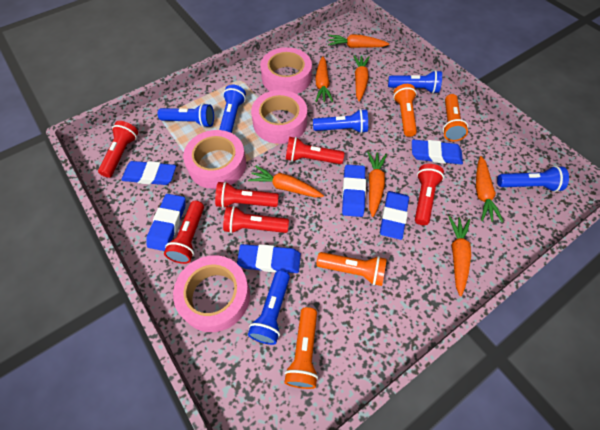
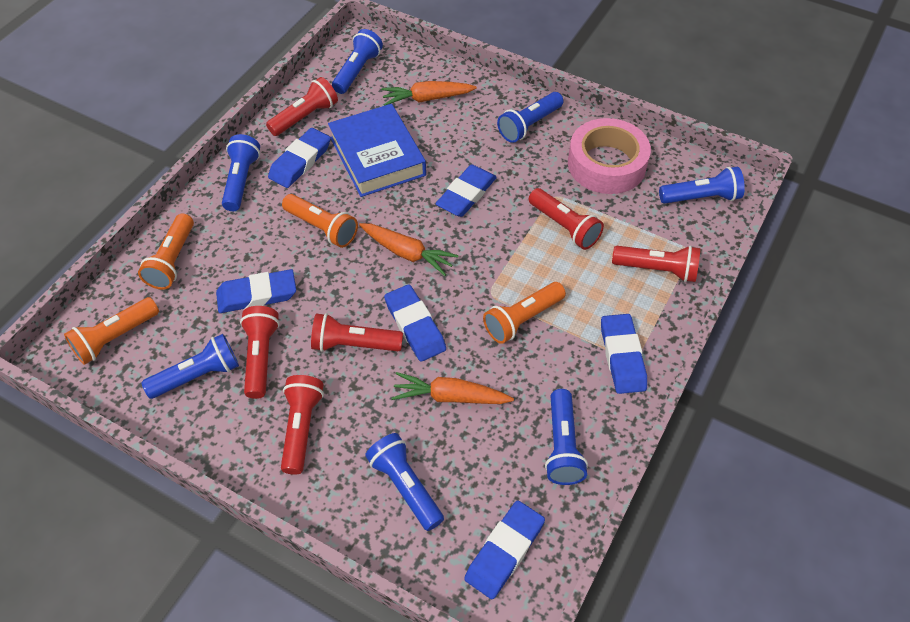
blue book: 0 -> 1
blue flashlight: 6 -> 7
orange carrot: 7 -> 3
pink tape: 4 -> 1

